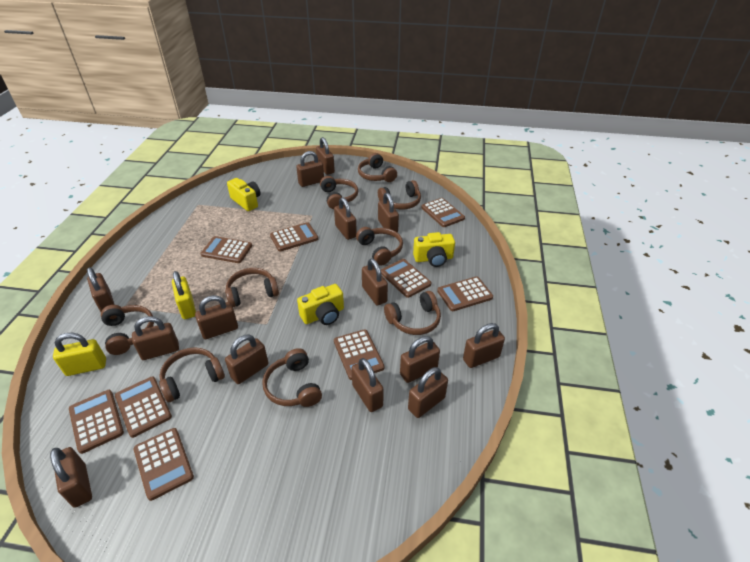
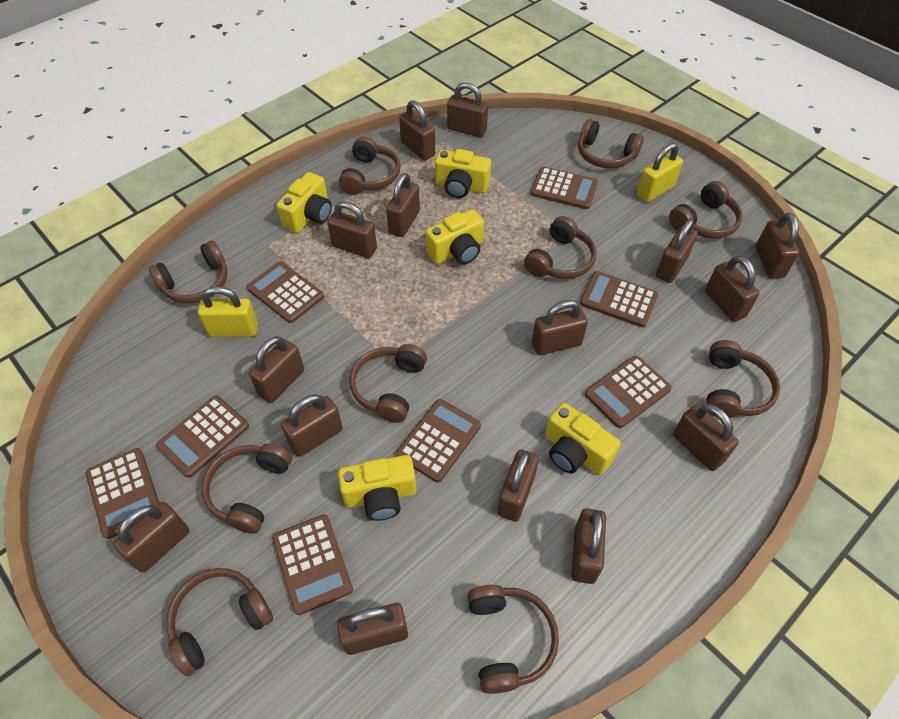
brown calculator: 9 -> 8
brown headphones: 9 -> 10
brown padlock: 14 -> 15
yellow camera: 3 -> 5

